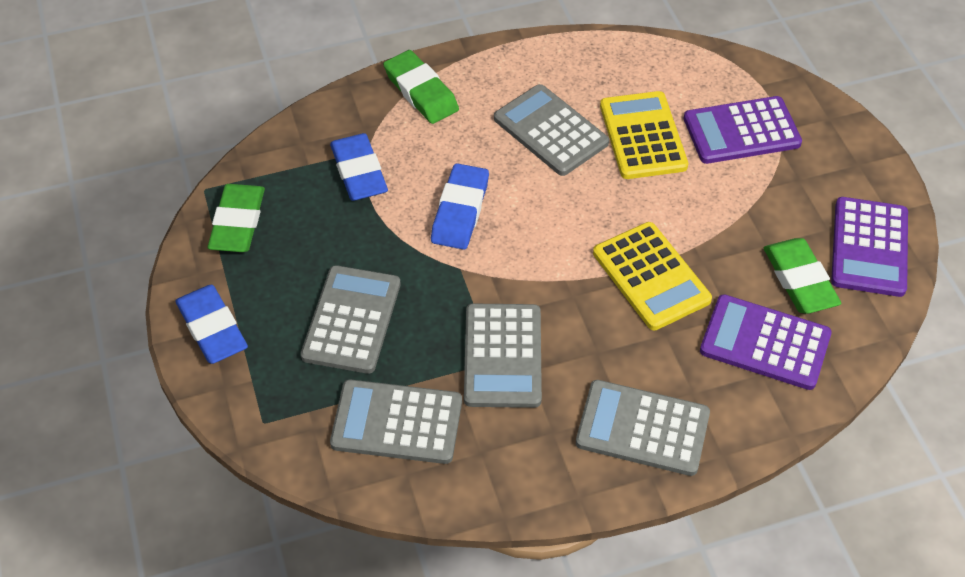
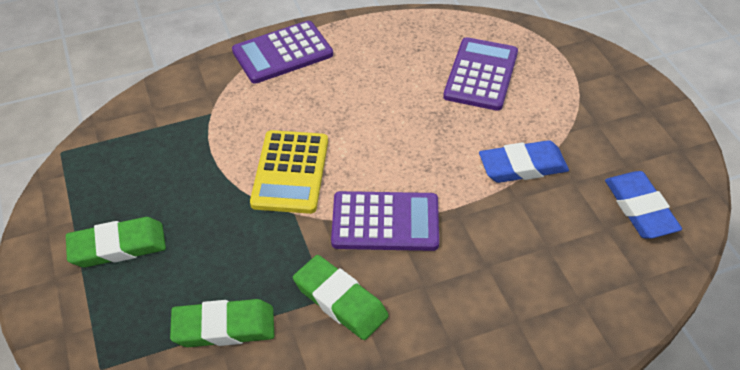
blue eraser: 3 -> 2
grey calculator: 5 -> 0
yellow calculator: 2 -> 1

